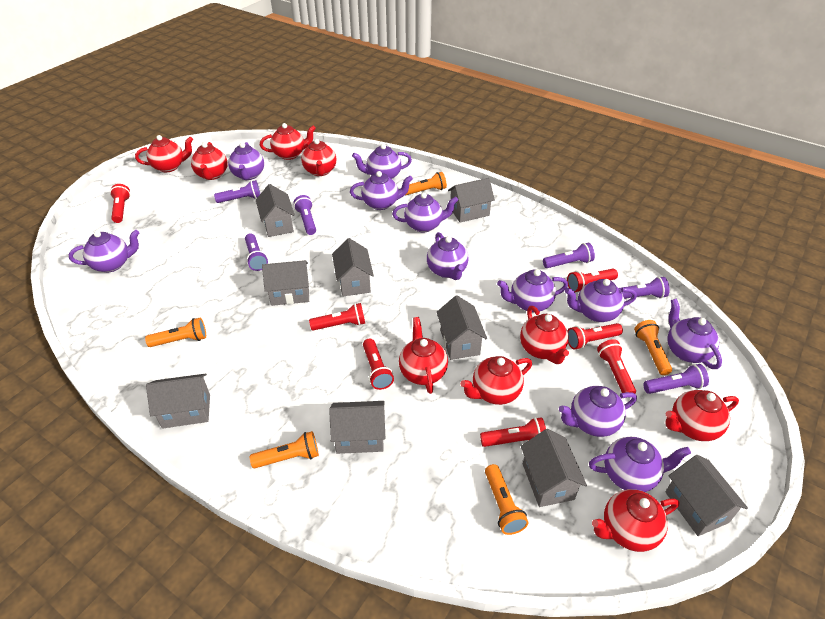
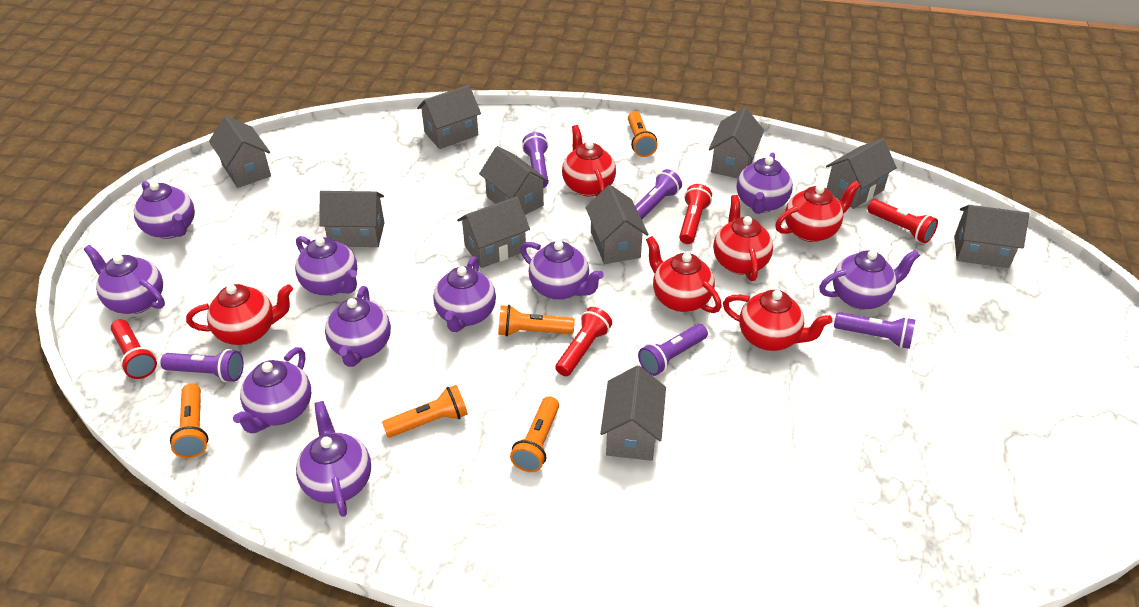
grey house: 9 -> 10
purple flashlight: 6 -> 5
purple teapot: 11 -> 10
red flashlight: 7 -> 4
red teapot: 9 -> 6

